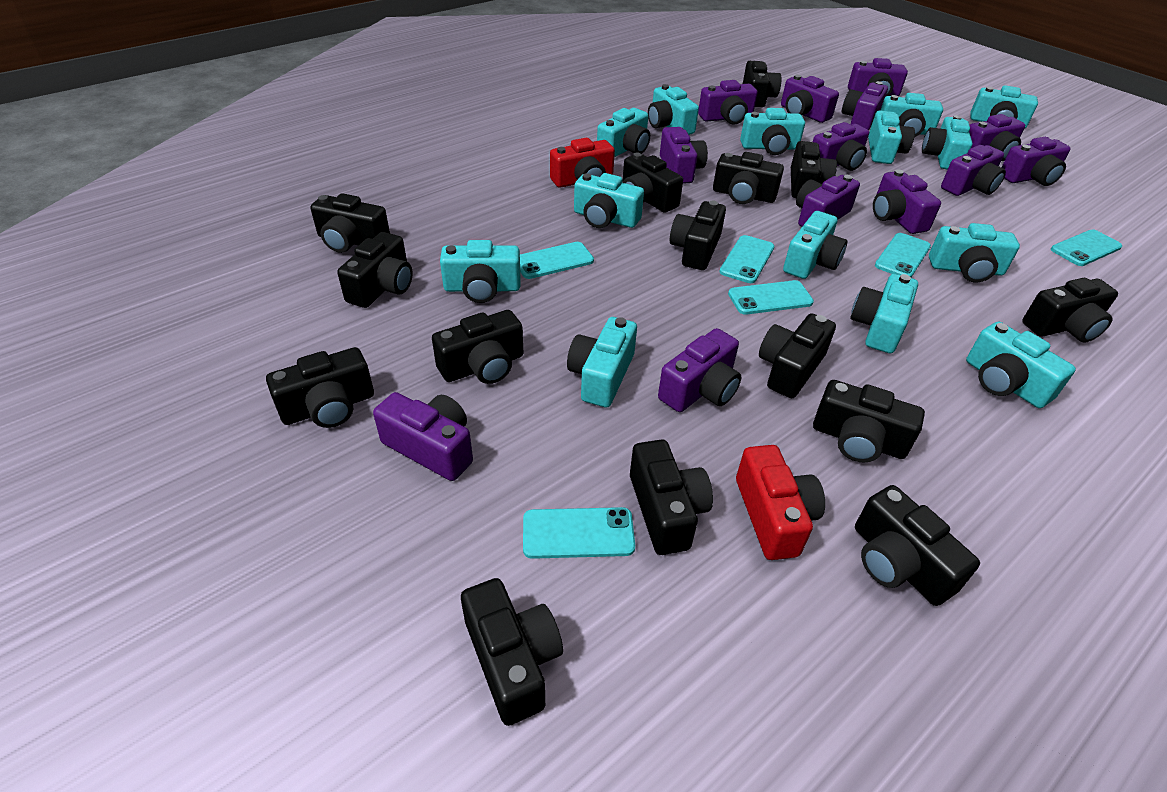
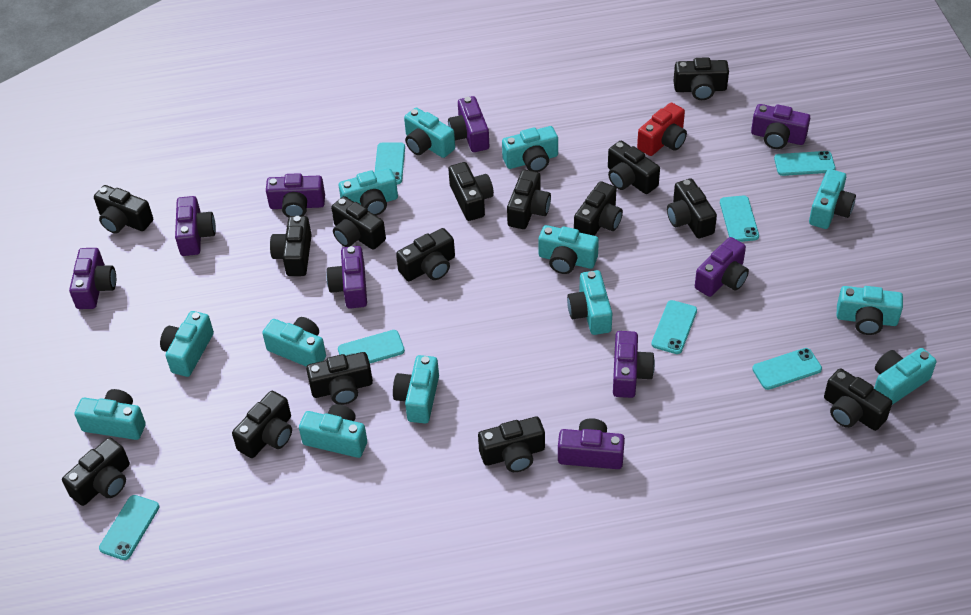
purple camera: 13 -> 9
red camera: 2 -> 1
turquoise camera: 14 -> 13
turquoise phone: 6 -> 7

